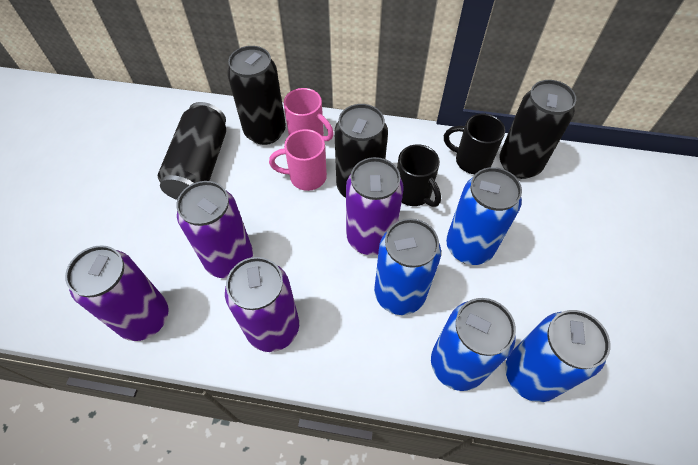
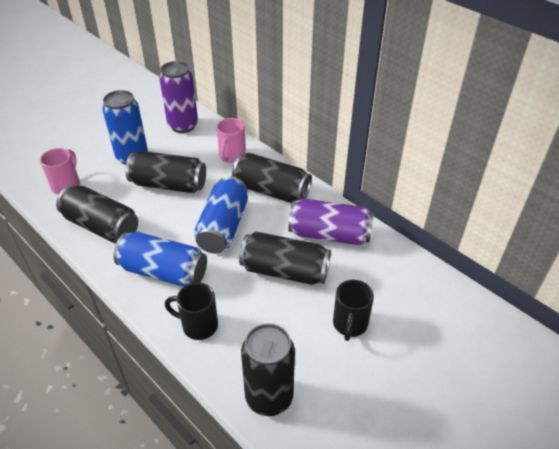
black can: 4 -> 5
blue can: 4 -> 3
purple can: 4 -> 2

